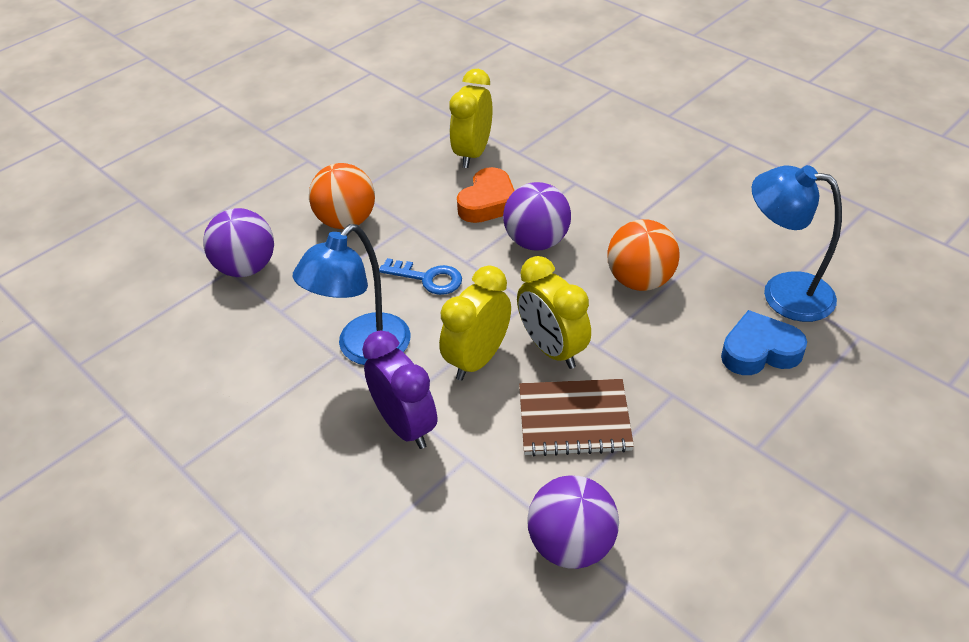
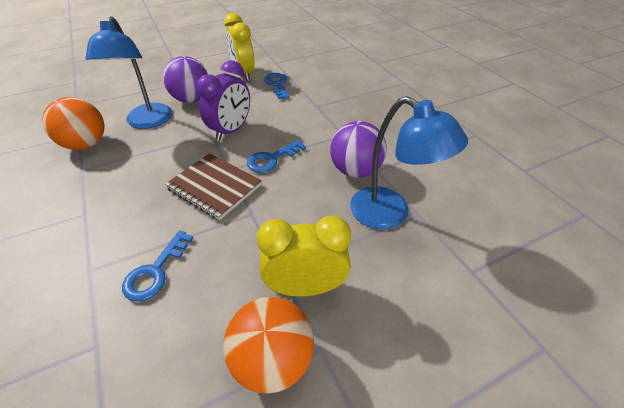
blue heart: 1 -> 0
blue key: 1 -> 3
orange heart: 1 -> 0
purple ball: 3 -> 2
yellow clock: 3 -> 2

